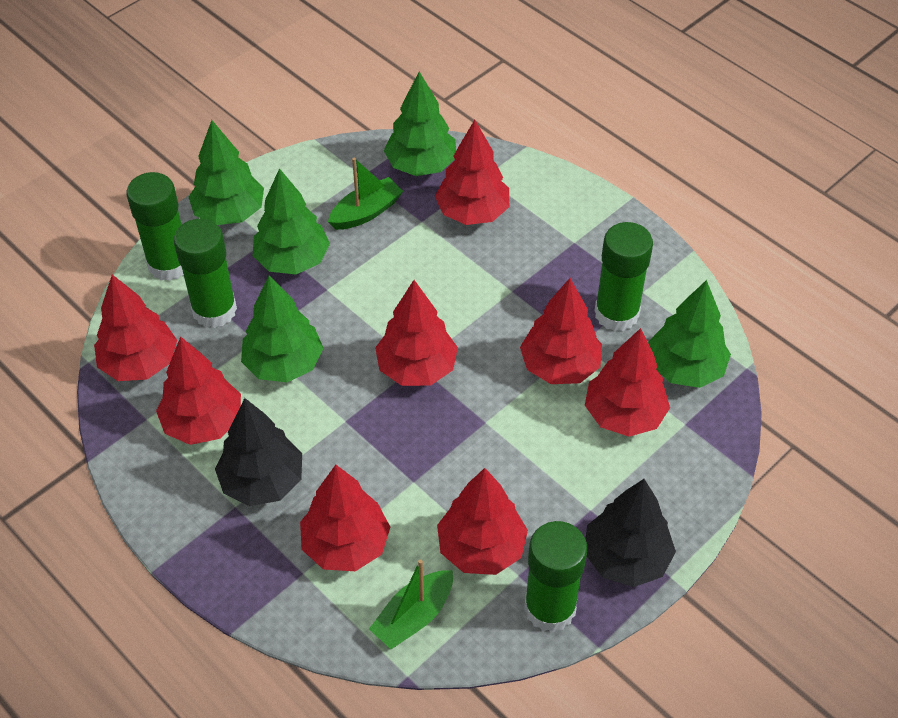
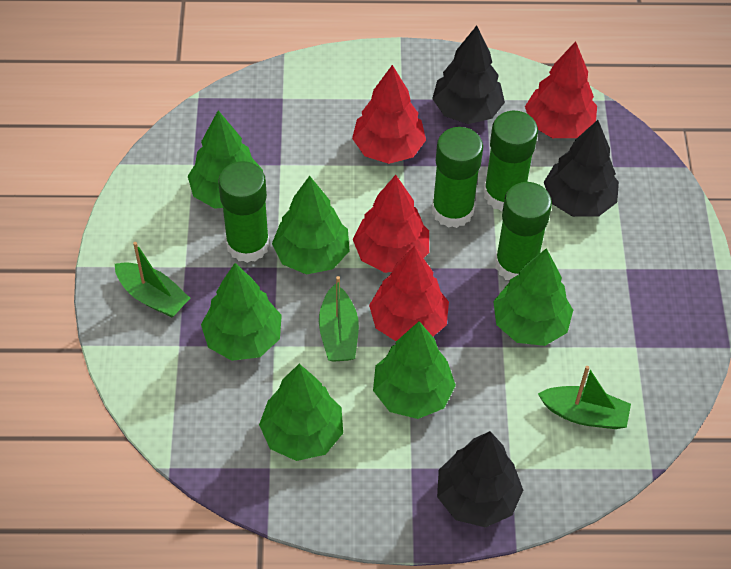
black tree: 2 -> 3
green boat: 2 -> 3
green tree: 5 -> 6
red tree: 8 -> 4

